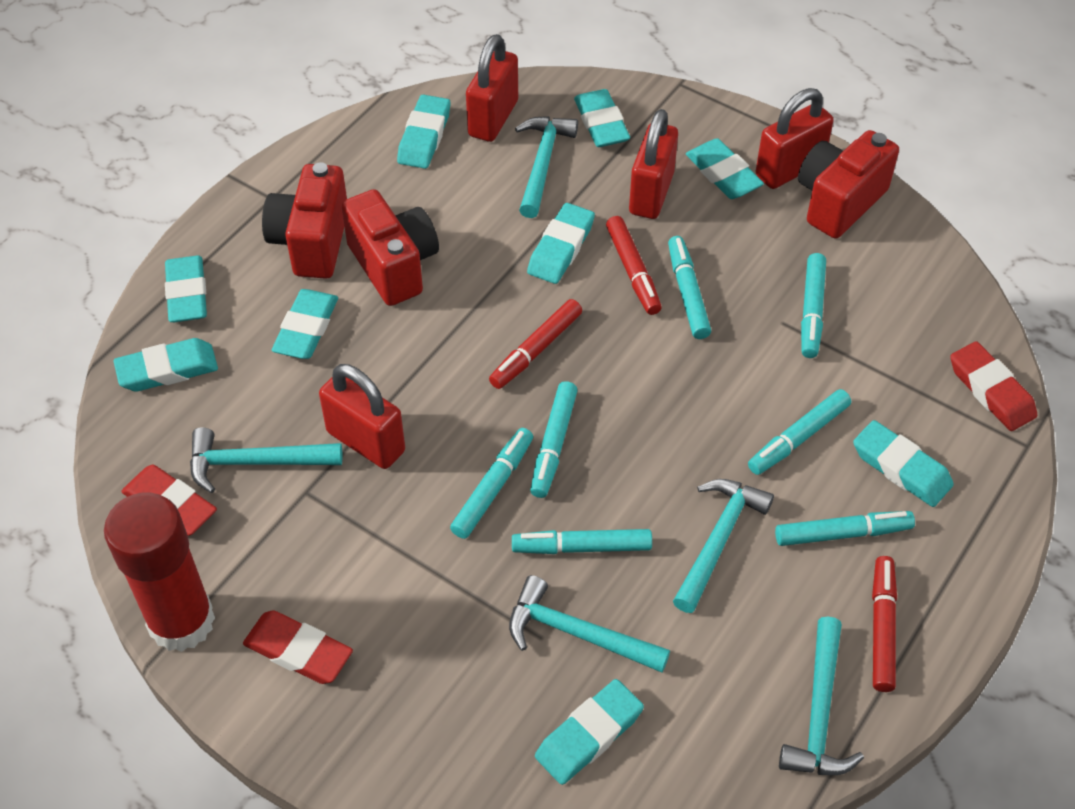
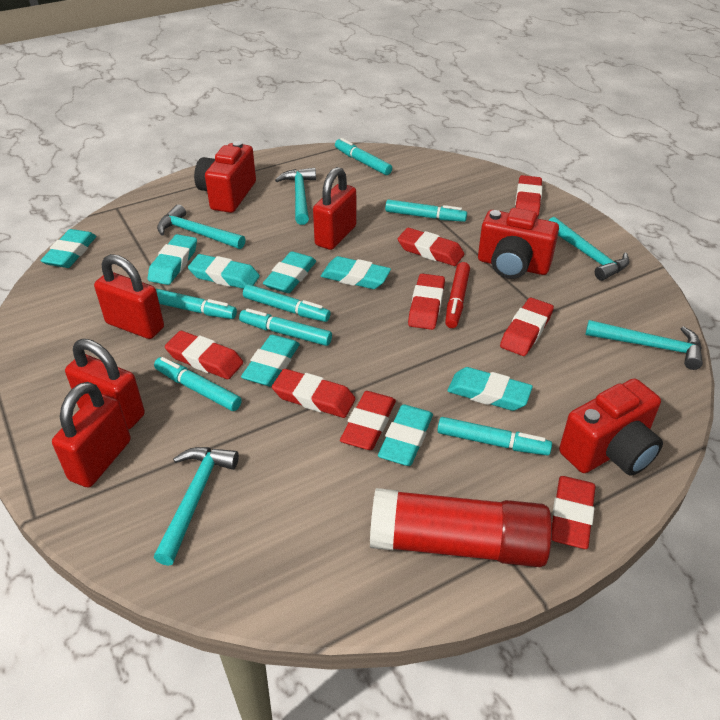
red eraser: 3 -> 8
red marker: 3 -> 1
turquoise eraser: 9 -> 8

